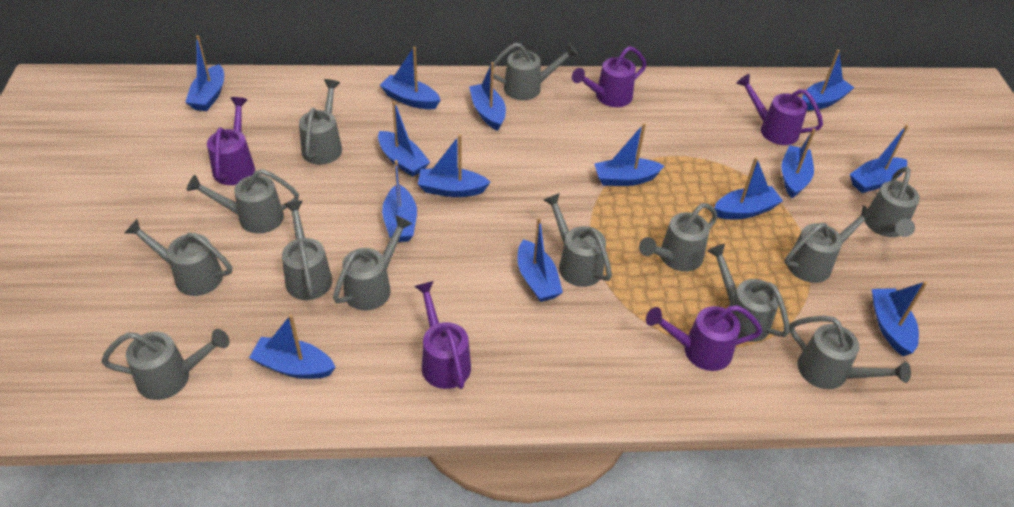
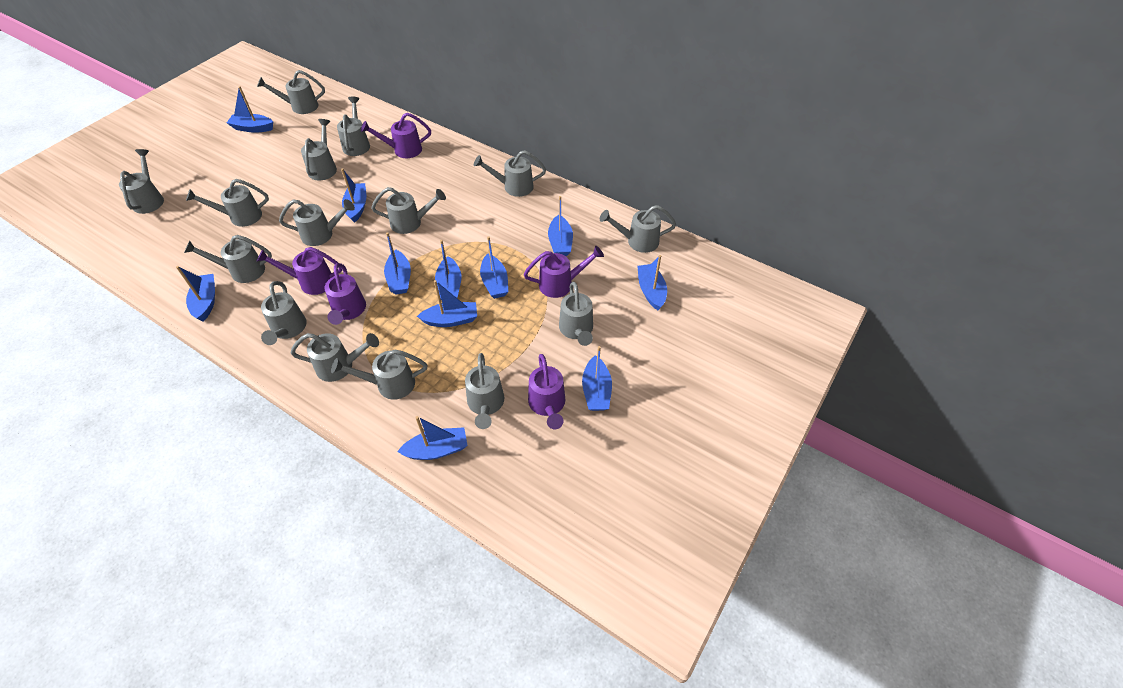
blue boat: 14 -> 11
grey watering can: 13 -> 15

